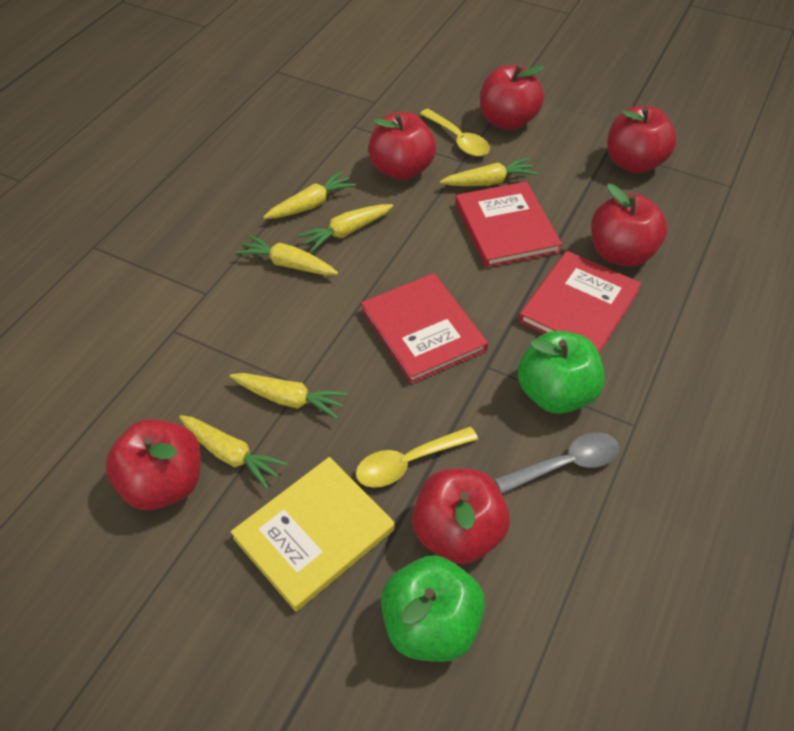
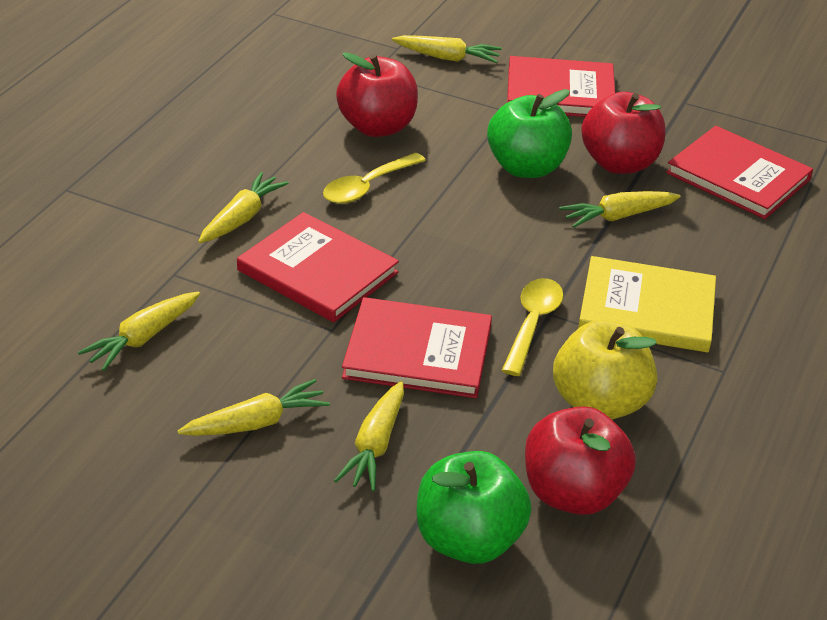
grey spoon: 1 -> 0
red apple: 6 -> 3
red book: 3 -> 4
yellow apple: 0 -> 1

